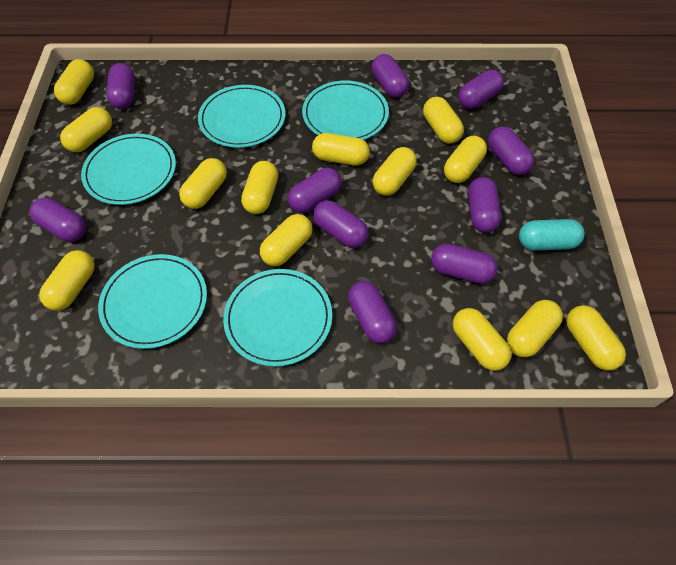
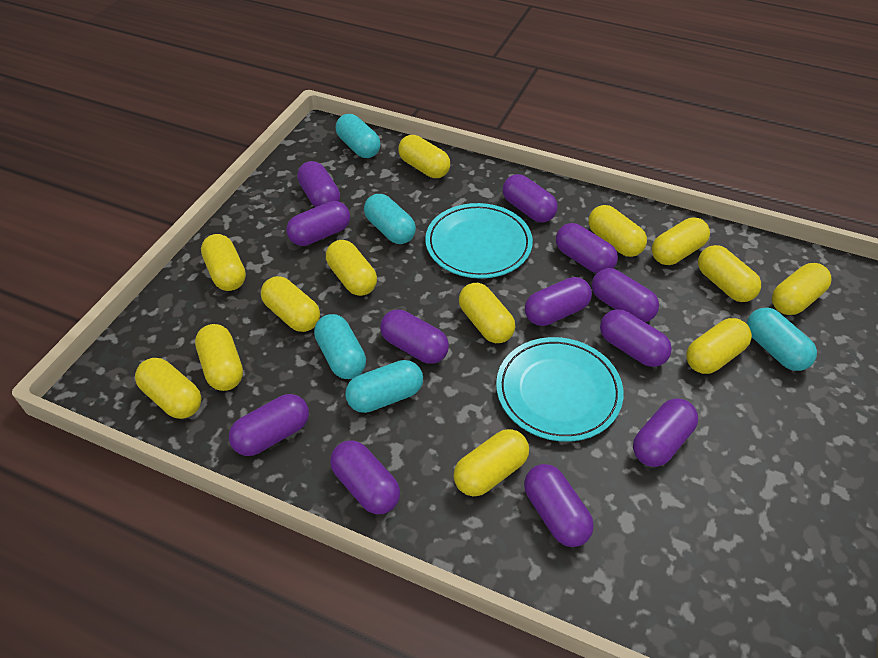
purple capsule: 10 -> 12
turquoise capsule: 1 -> 5
turquoise plate: 5 -> 2

